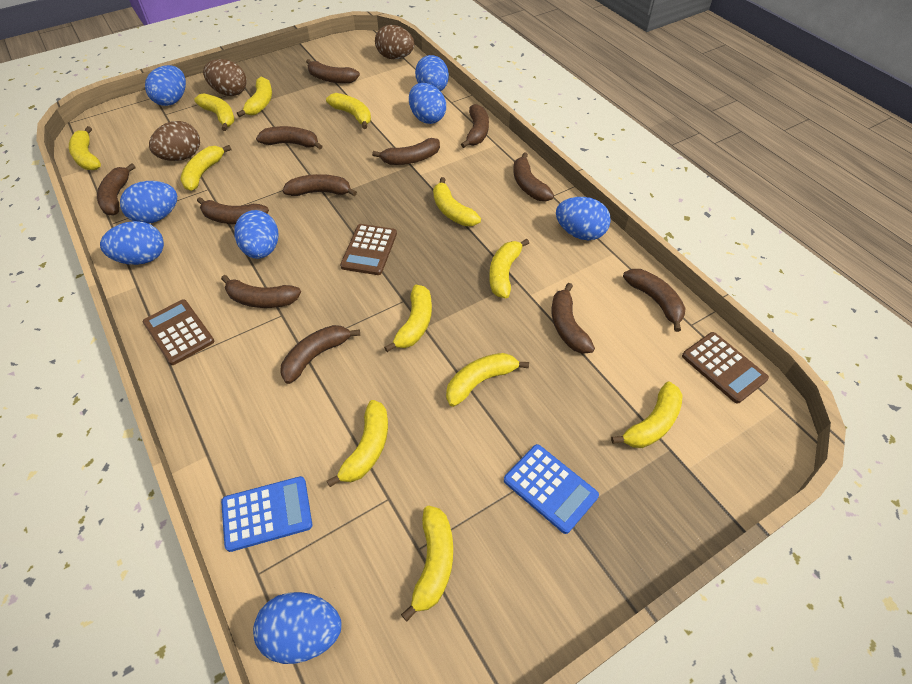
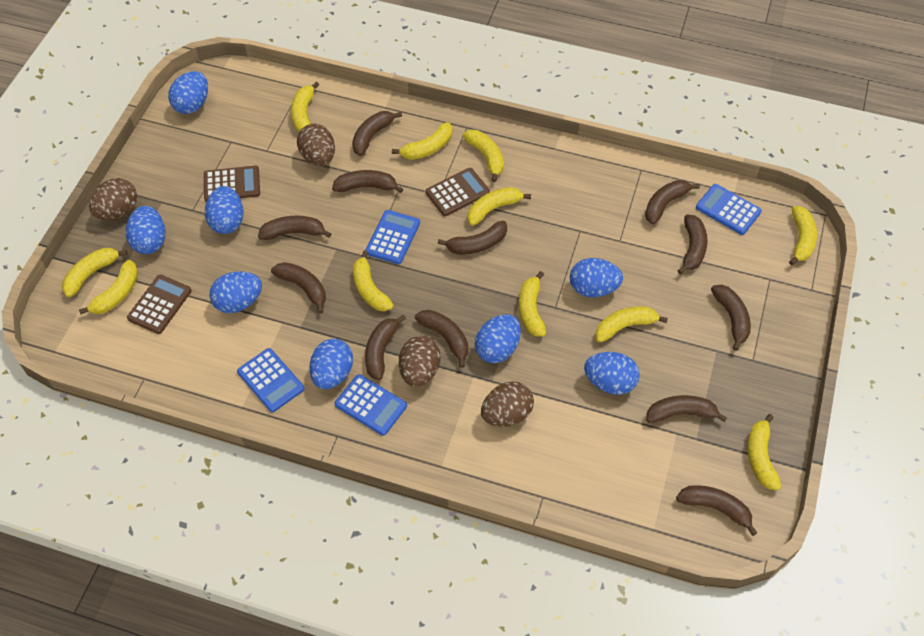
blue calculator: 2 -> 4
brown egg: 3 -> 4
yellow banana: 12 -> 11

